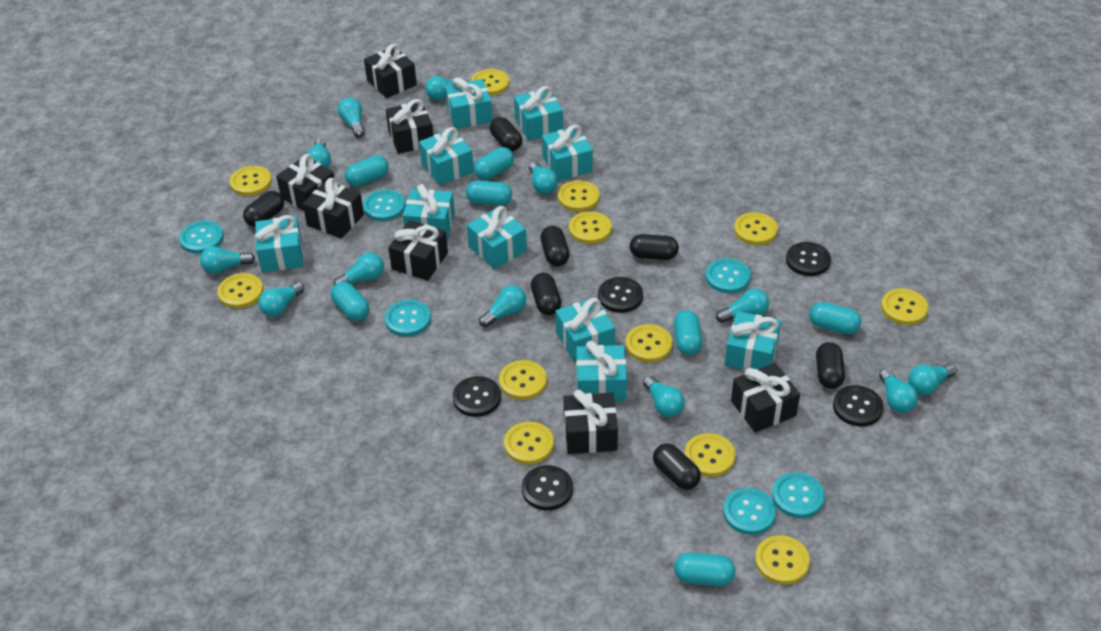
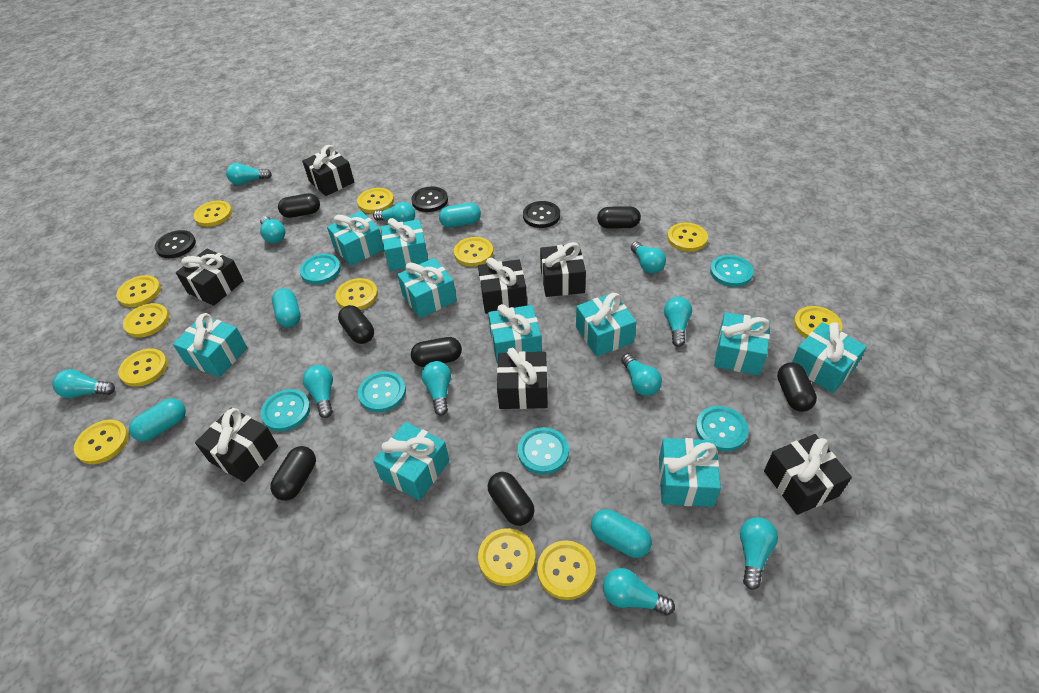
black button: 5 -> 3
turquoise capsule: 7 -> 4
turquoise light bulb: 12 -> 11

